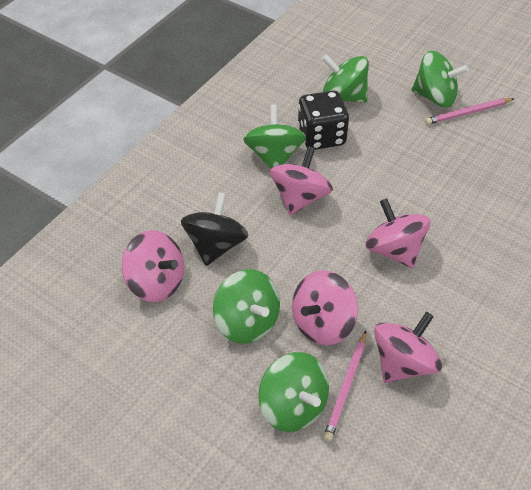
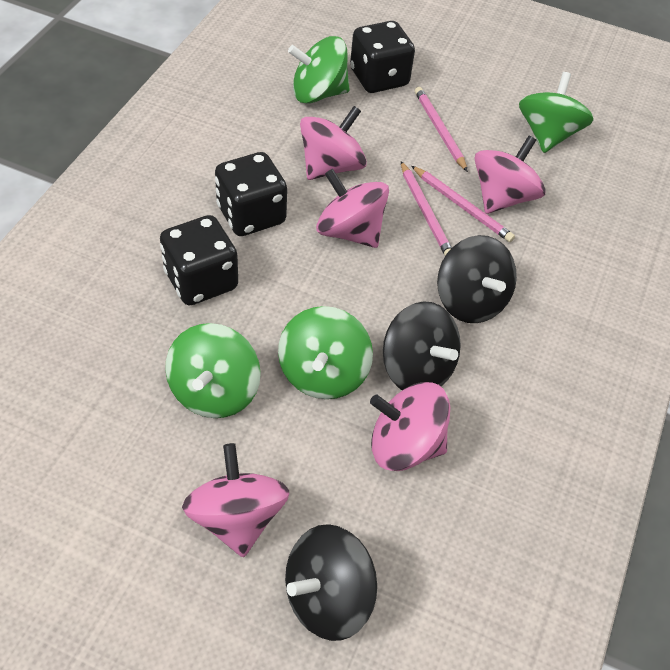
black dice: 1 -> 3
black spinning top: 1 -> 3
green spinning top: 5 -> 4
pink pencil: 2 -> 3

